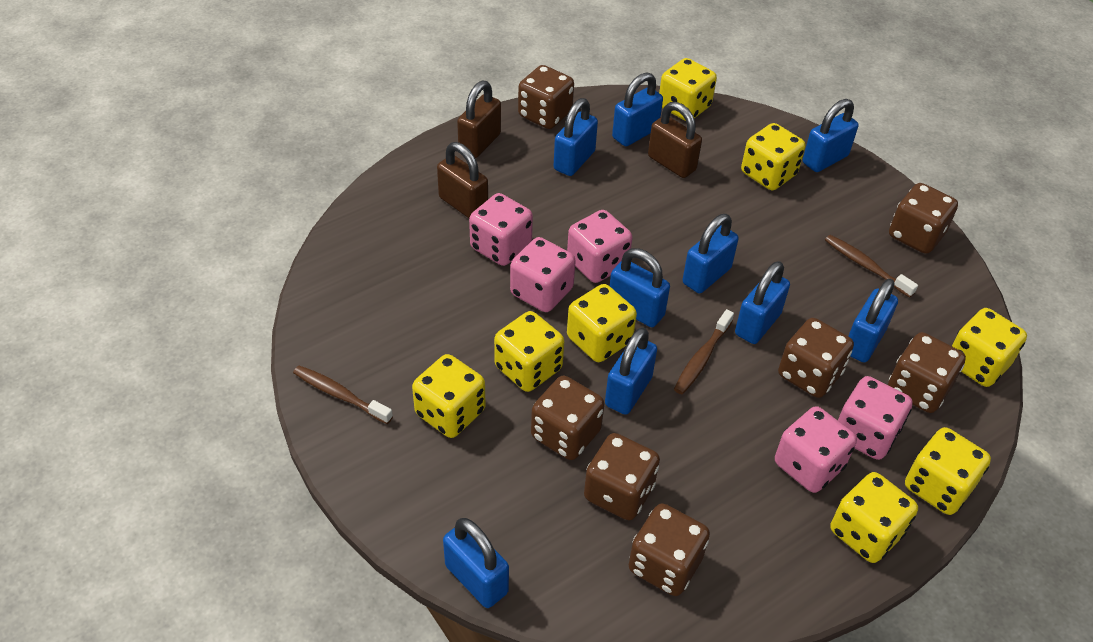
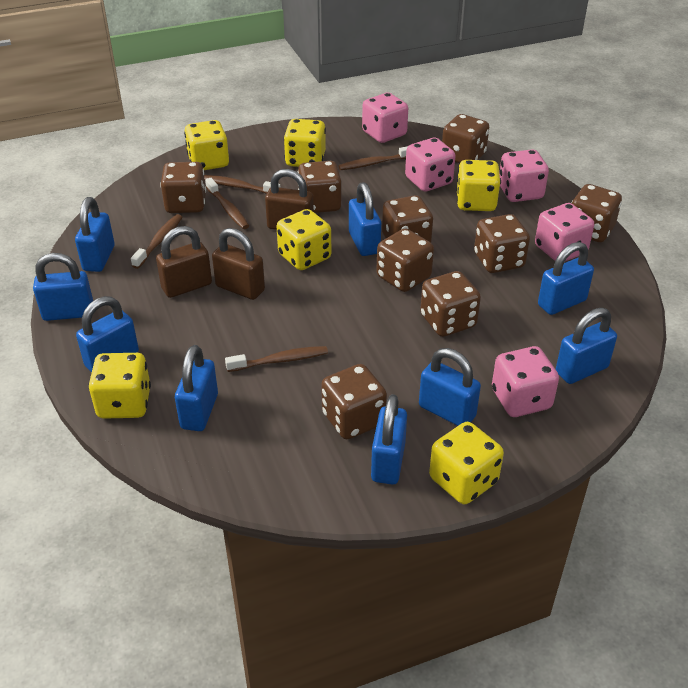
brown dice: 7 -> 9
brown toothbrush: 3 -> 5
yellow dice: 8 -> 6

